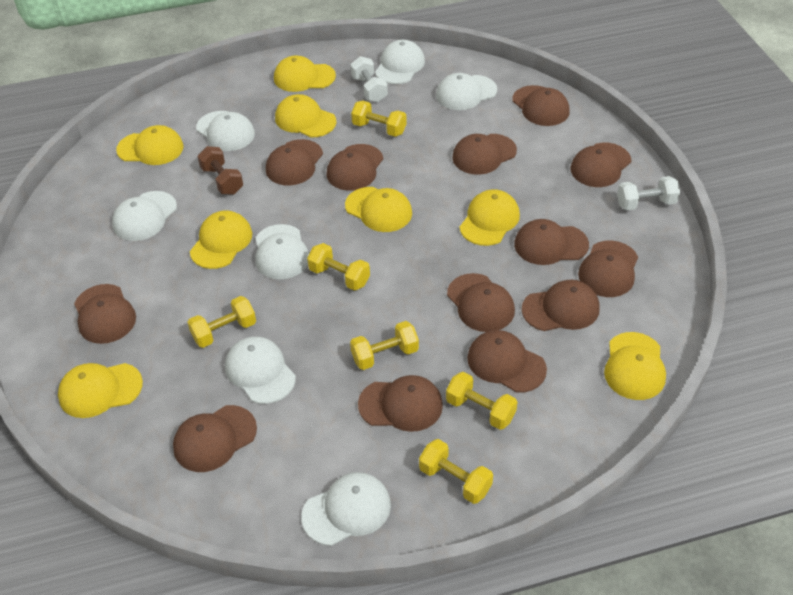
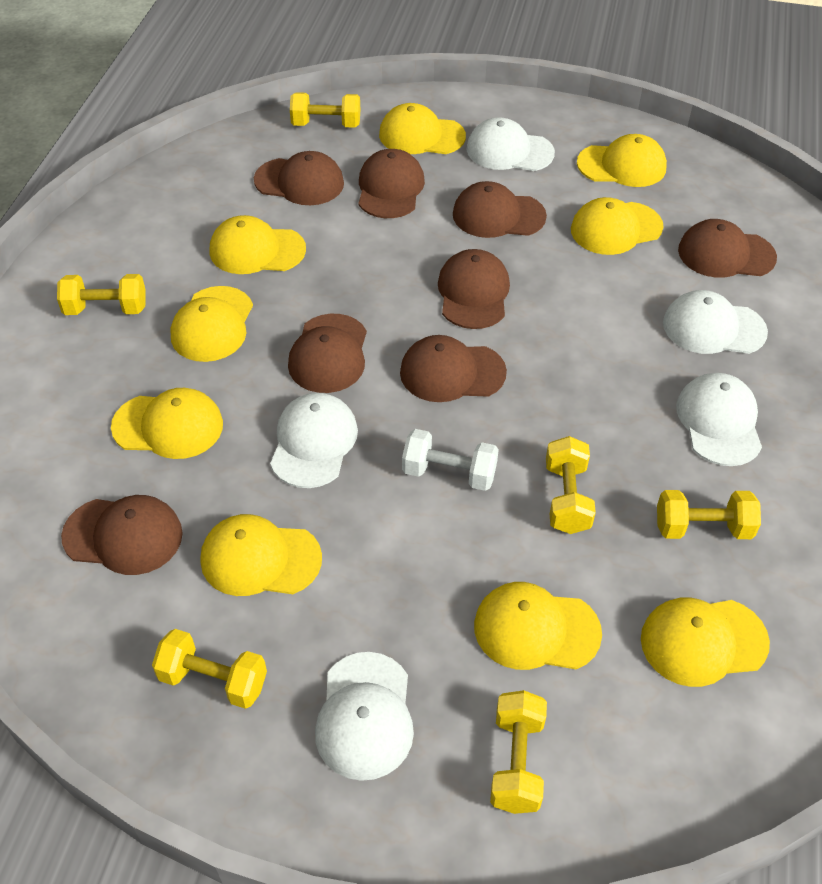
brown cap: 13 -> 8
brown dumbbell: 1 -> 0
white cap: 7 -> 5
white dumbbell: 2 -> 1
yellow cap: 8 -> 9

